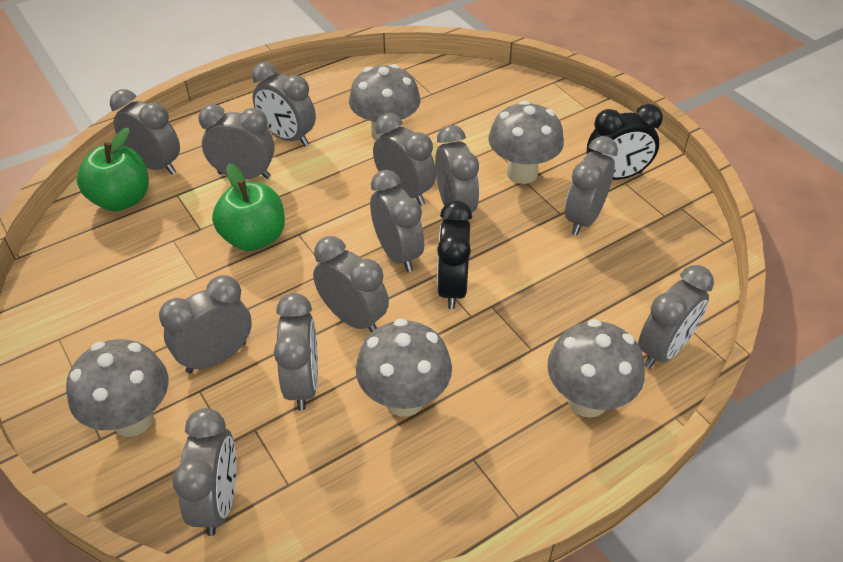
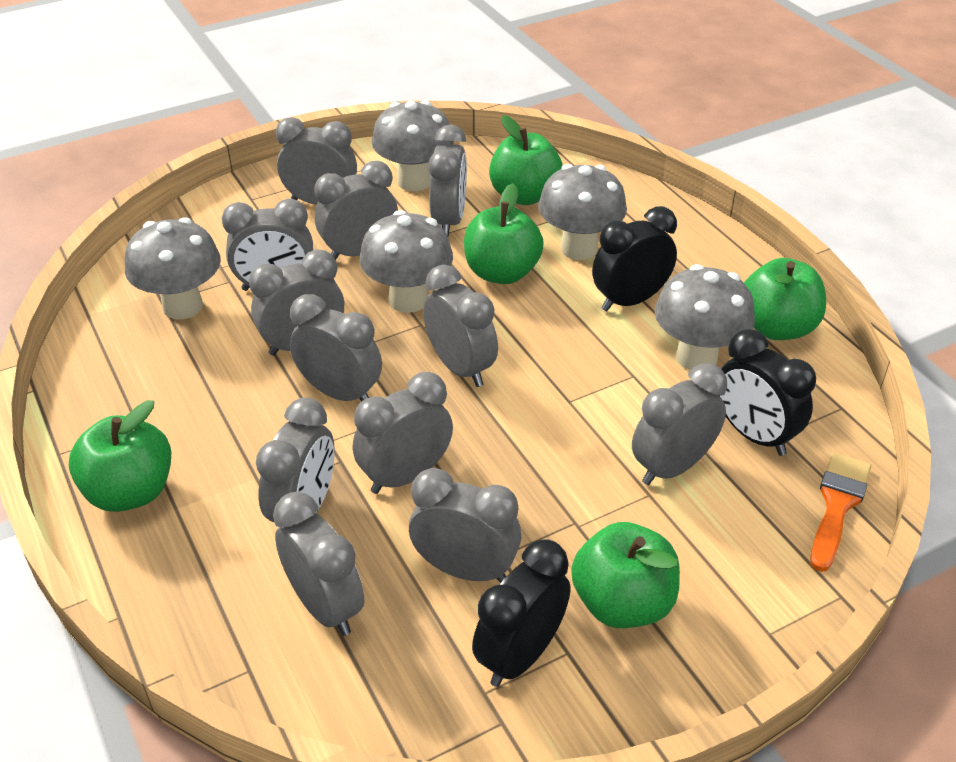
black clock: 2 -> 3
green apple: 2 -> 5
orange brush: 0 -> 1

